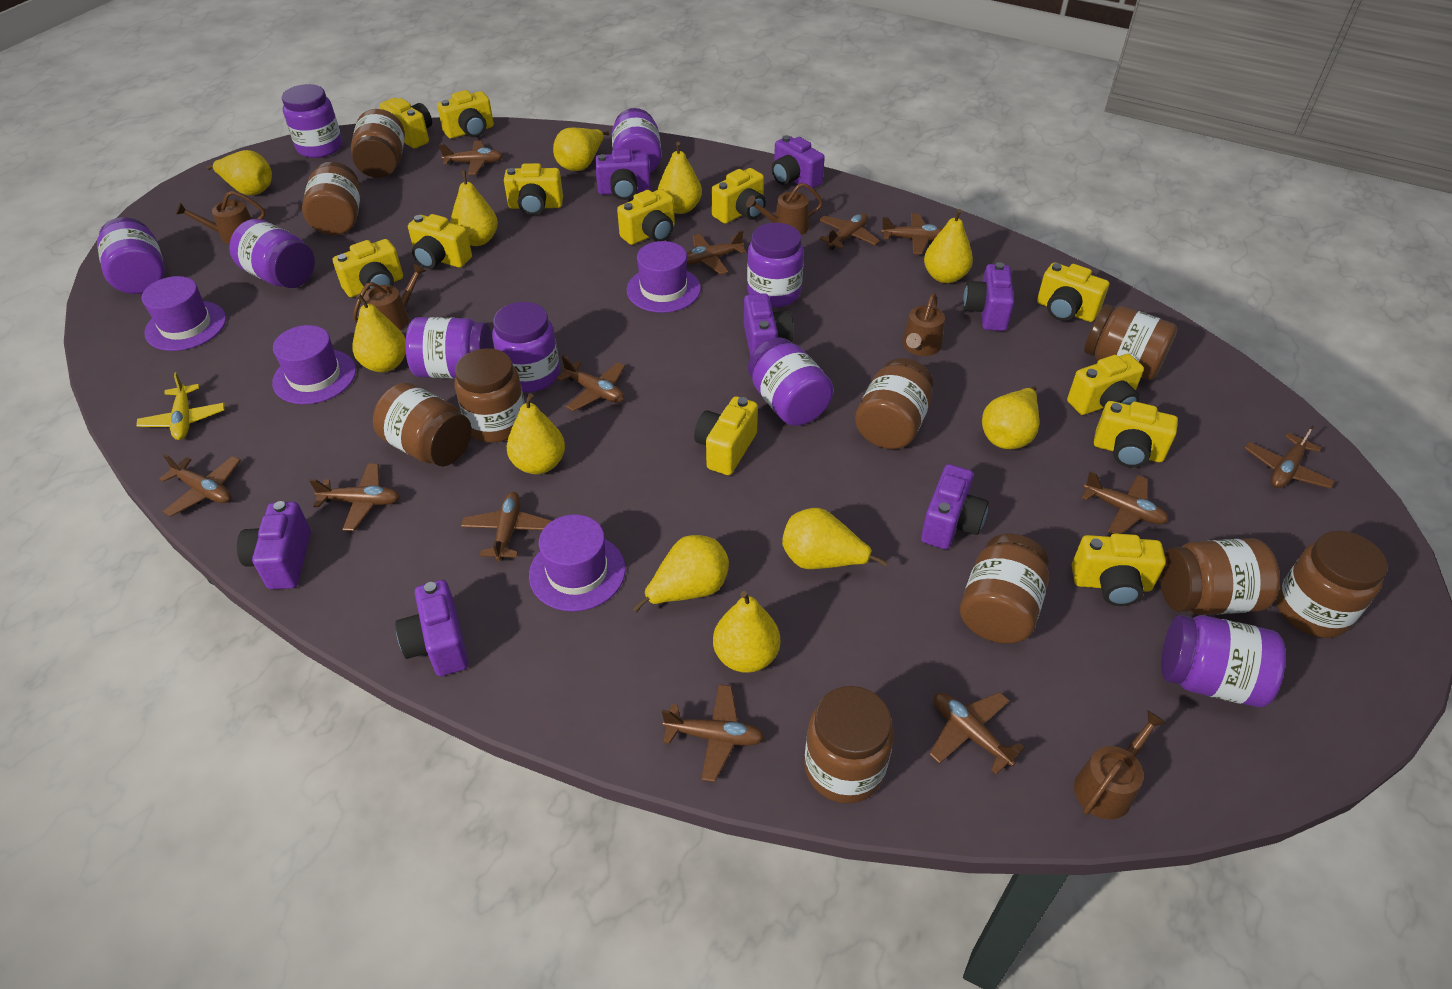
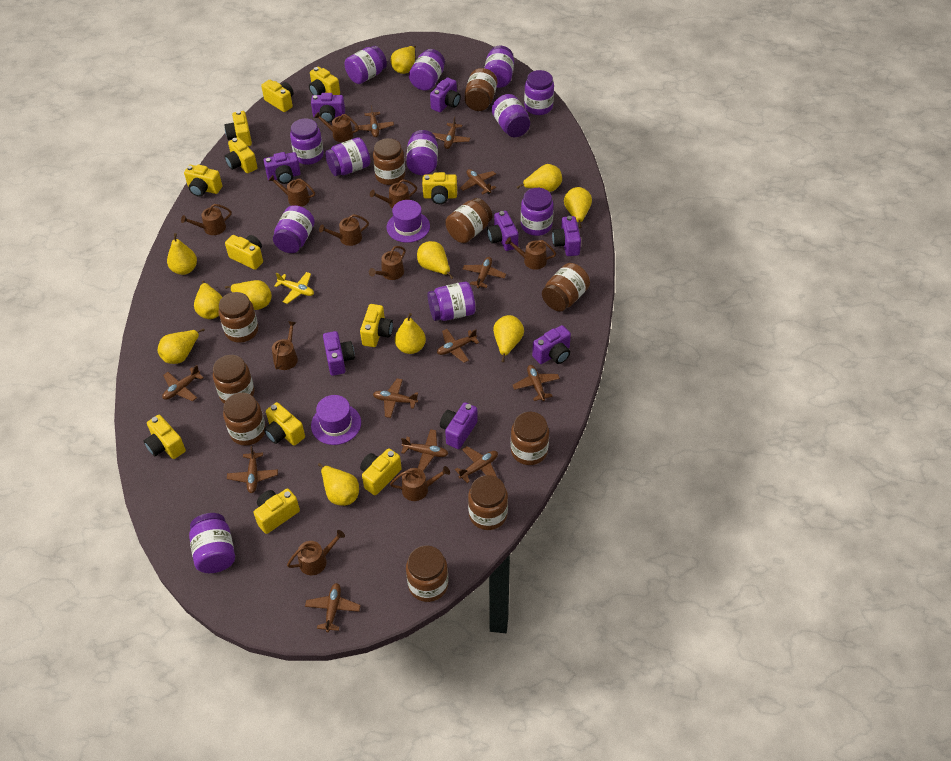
brown watering can: 5 -> 10
purple camera: 7 -> 8
purple hat: 4 -> 2
purple jar: 9 -> 12

